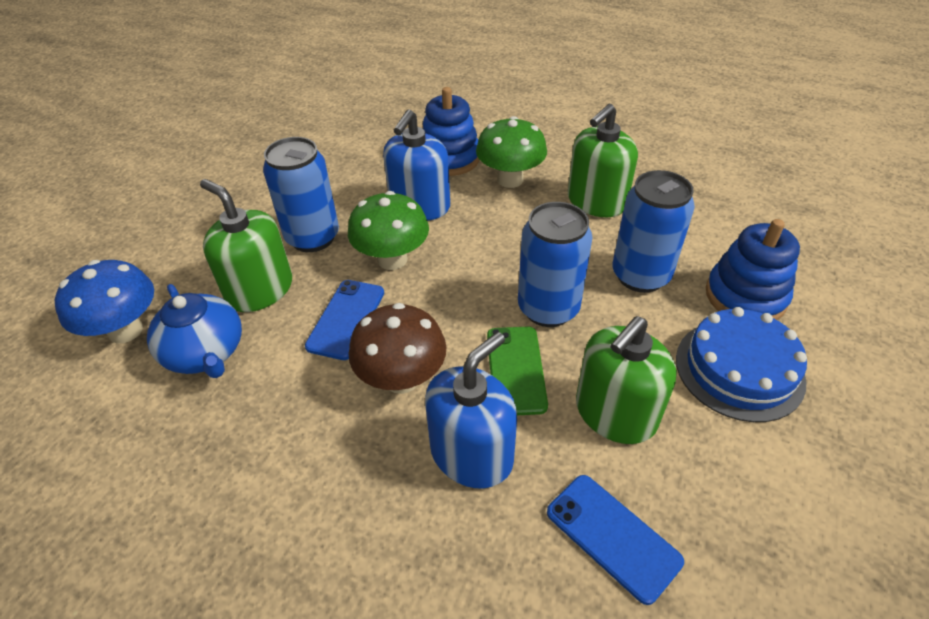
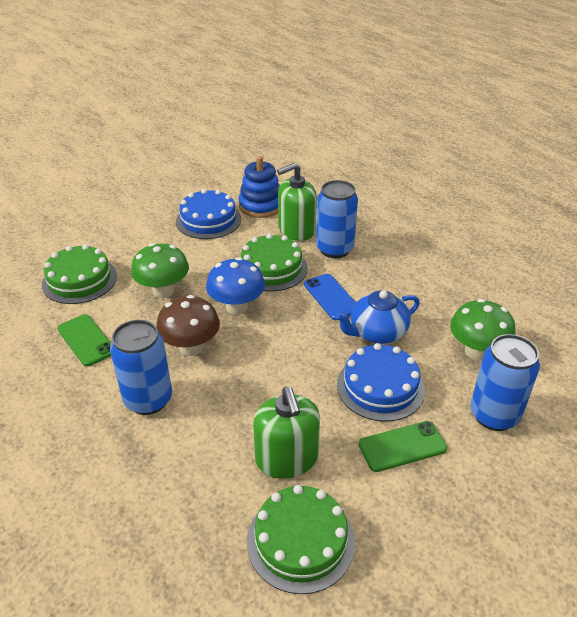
blue cake: 1 -> 2
blue phone: 2 -> 1
blue soap dispenser: 2 -> 0
blue stacking toy: 2 -> 1
green cake: 0 -> 3
green phone: 1 -> 2
green soap dispenser: 3 -> 2

